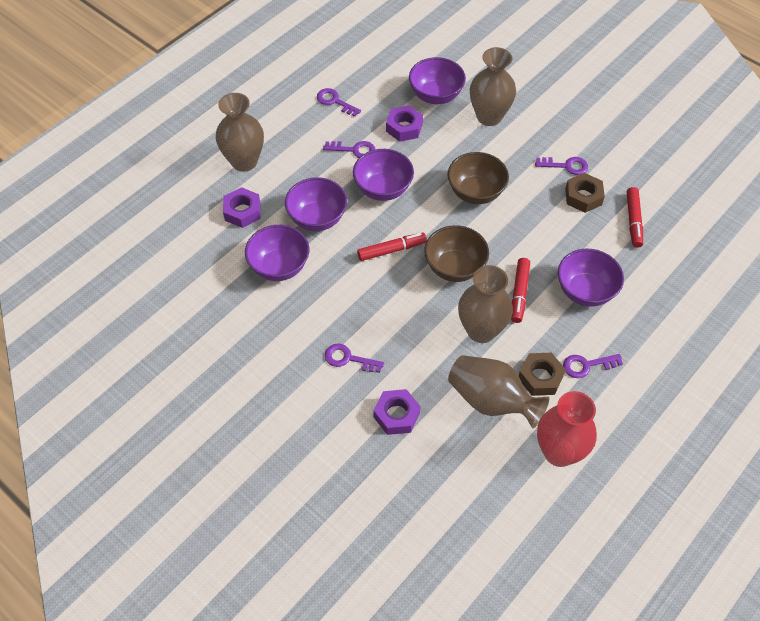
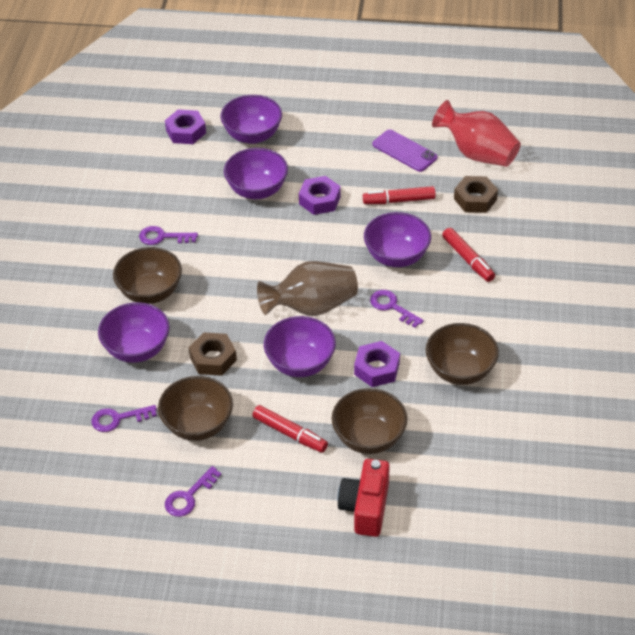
brown bowl: 2 -> 4
brown vase: 4 -> 1
purple key: 5 -> 4
purple phone: 0 -> 1
red camera: 0 -> 1

